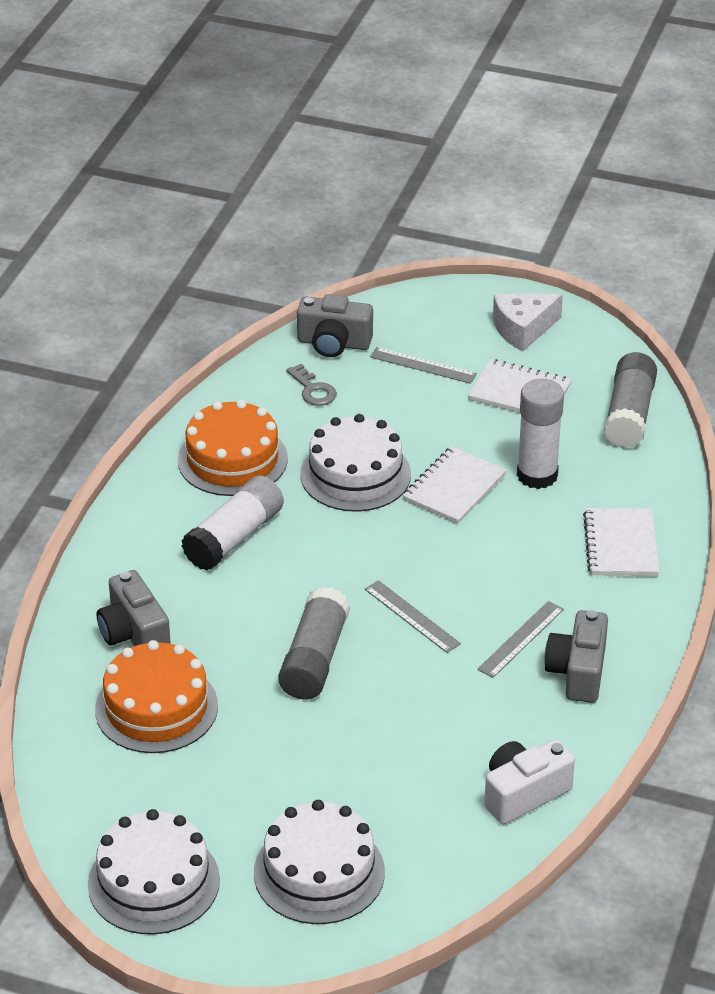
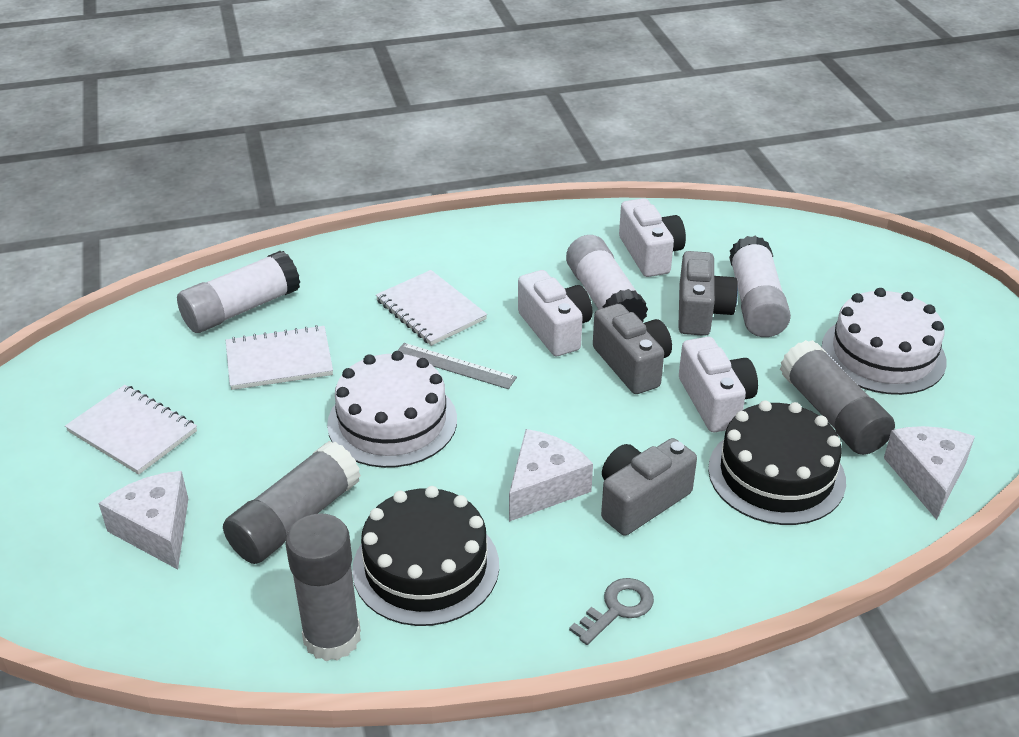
black cake: 0 -> 2
grey glue stick: 2 -> 3
grey ruler: 3 -> 1
orange cake: 2 -> 0
white cake: 3 -> 2
white camera: 1 -> 3
white cheese: 1 -> 3
white glue stick: 2 -> 3

